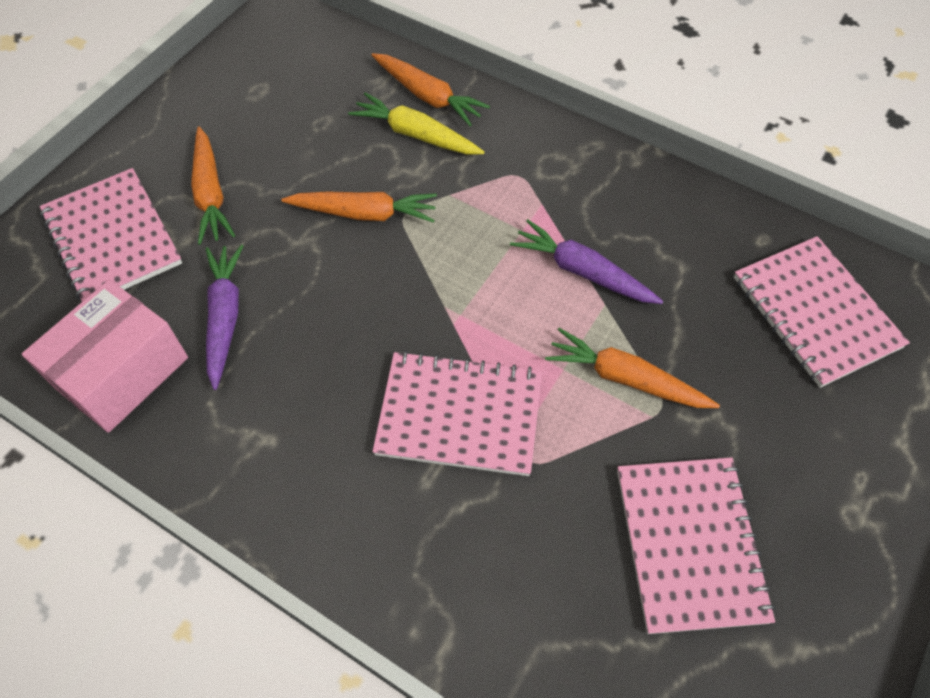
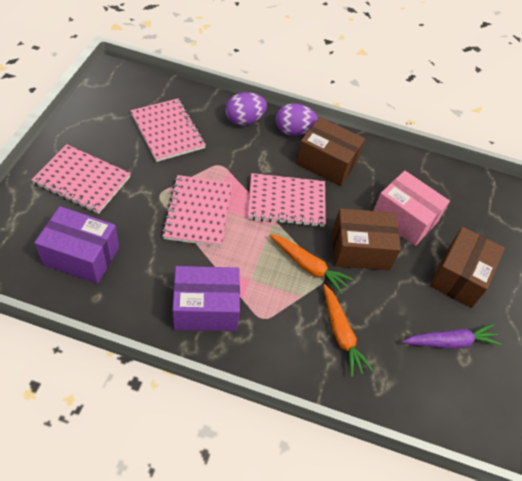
brown box: 0 -> 3
orange carrot: 4 -> 2
purple box: 0 -> 2
purple carrot: 2 -> 1
purple egg: 0 -> 2
yellow carrot: 1 -> 0

